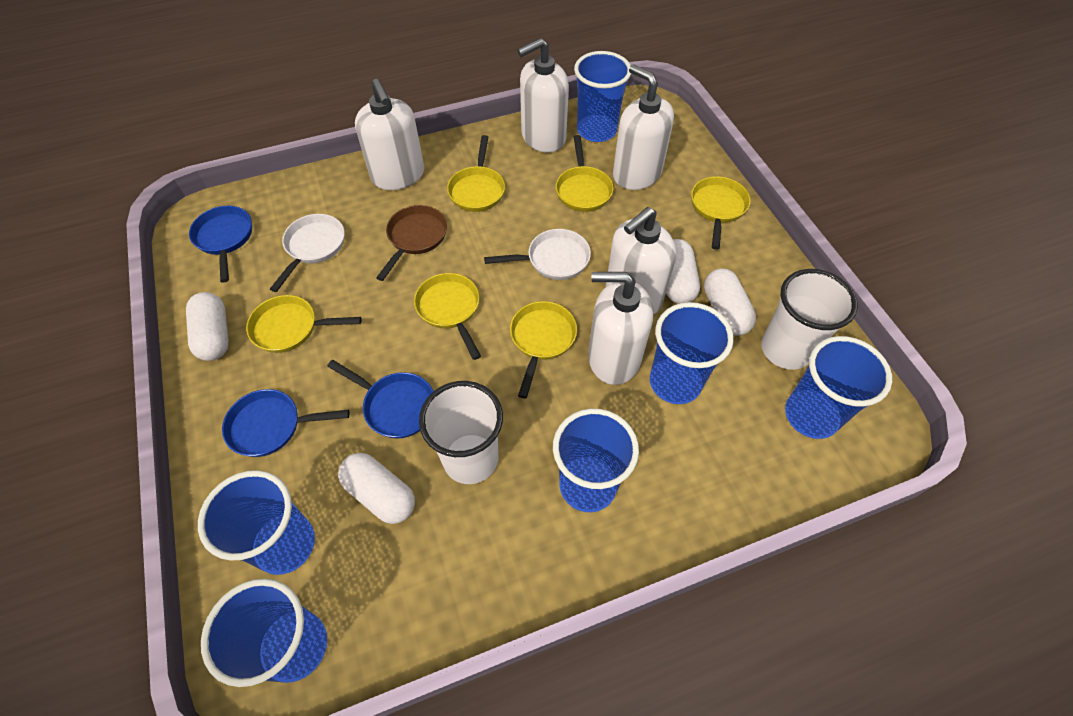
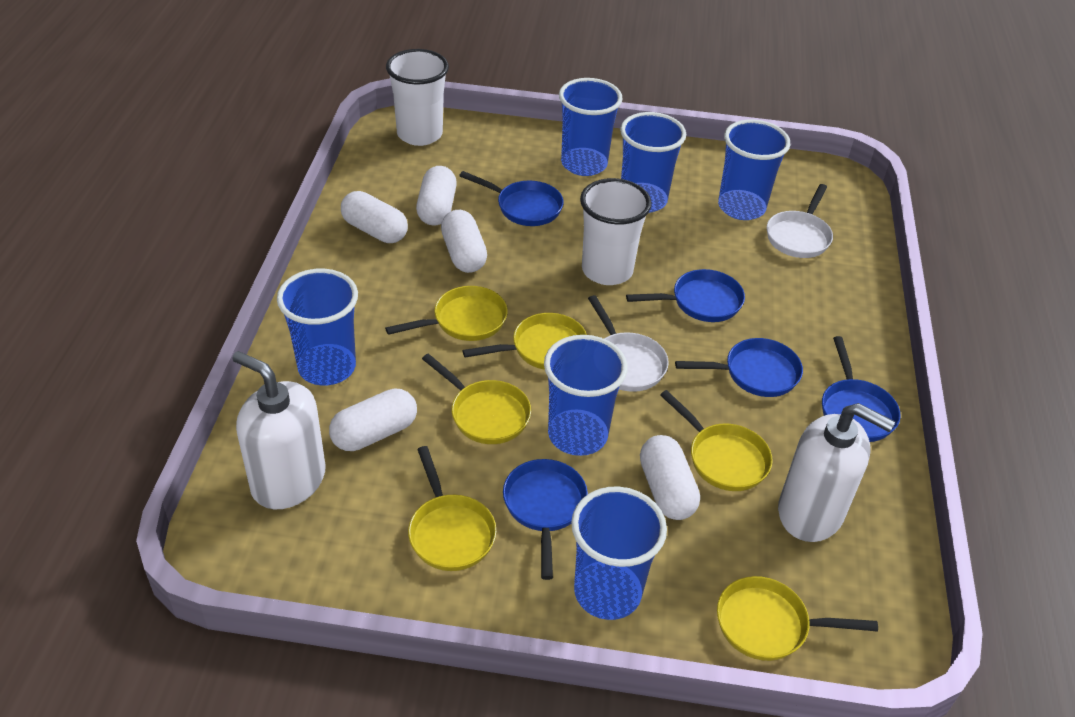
blue pan: 3 -> 5
brown pan: 1 -> 0
white capsule: 4 -> 5
white soap dispenser: 5 -> 2

